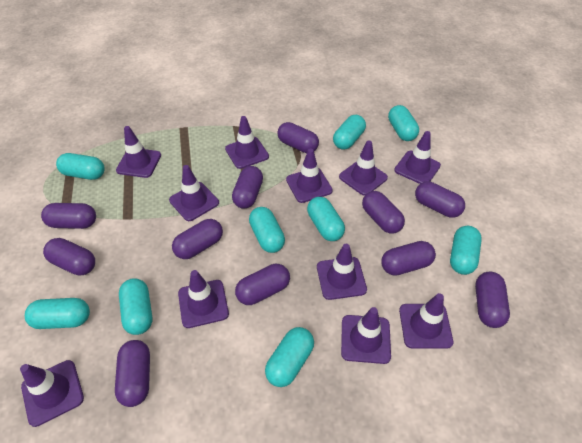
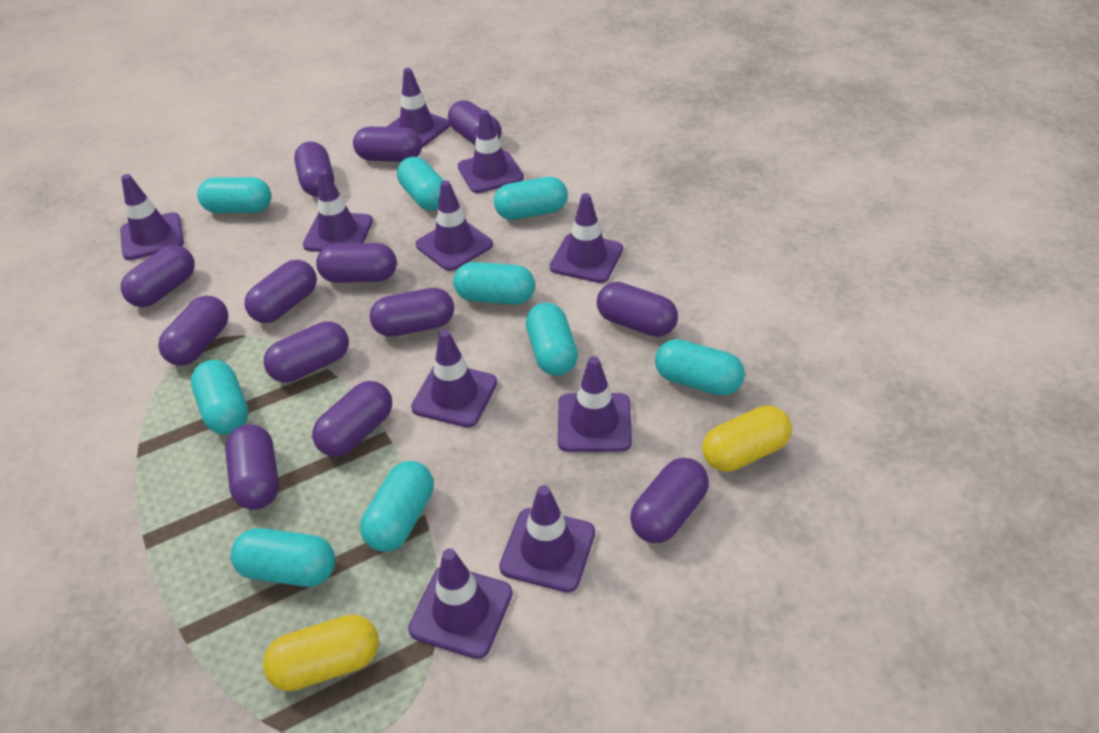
purple capsule: 11 -> 13
purple traffic cone: 11 -> 10
yellow capsule: 0 -> 2

